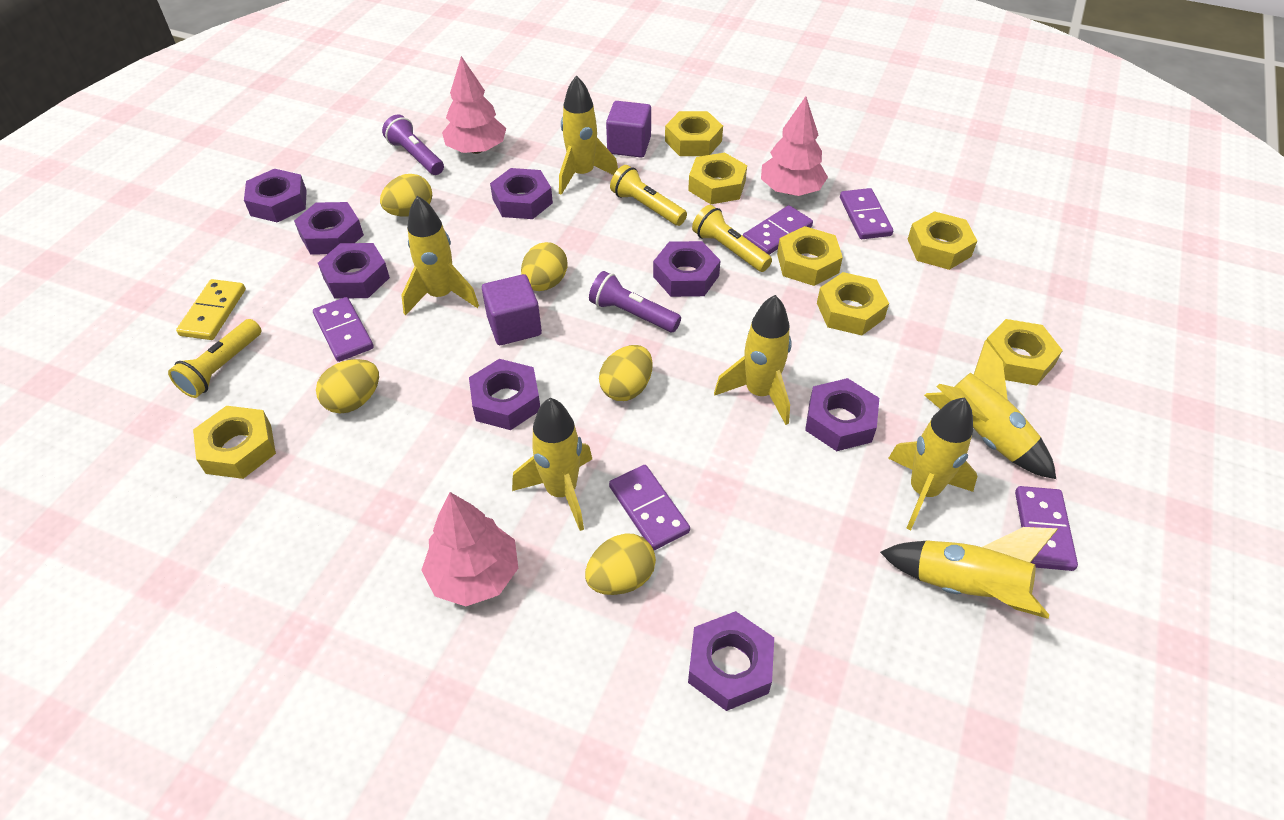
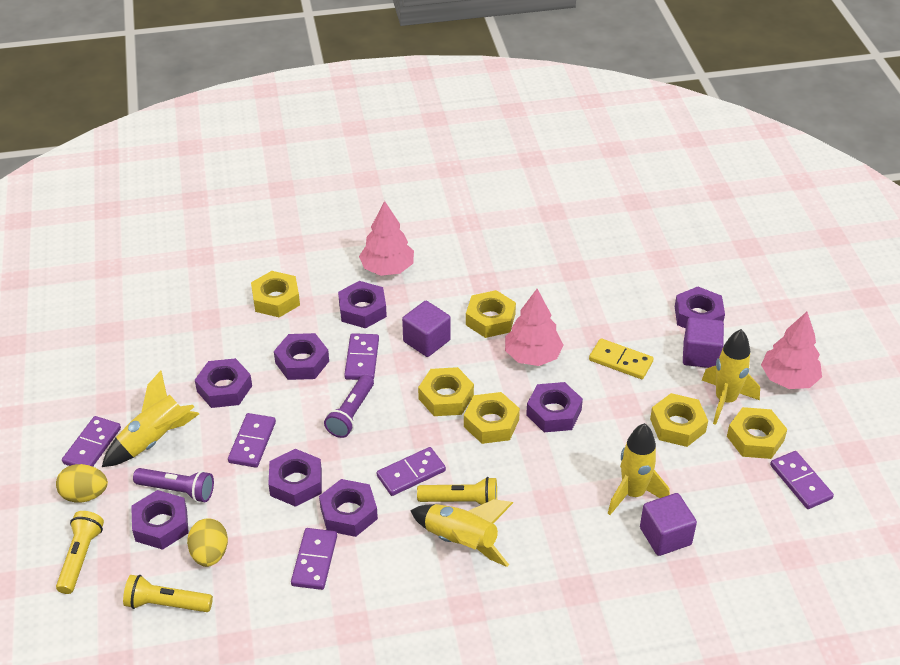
purple cube: 2 -> 3
purple domino: 5 -> 6
yellow egg: 5 -> 2
yellow nut: 7 -> 6
yellow rocket: 7 -> 4

